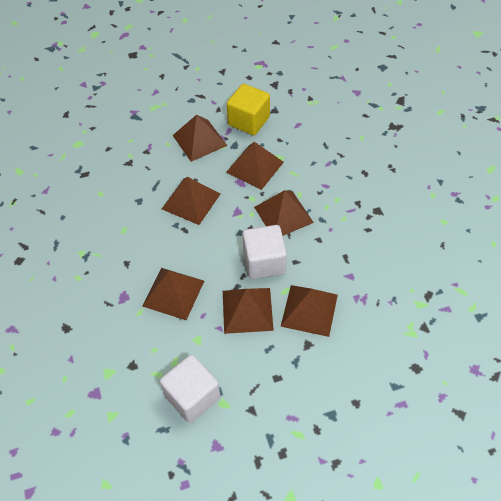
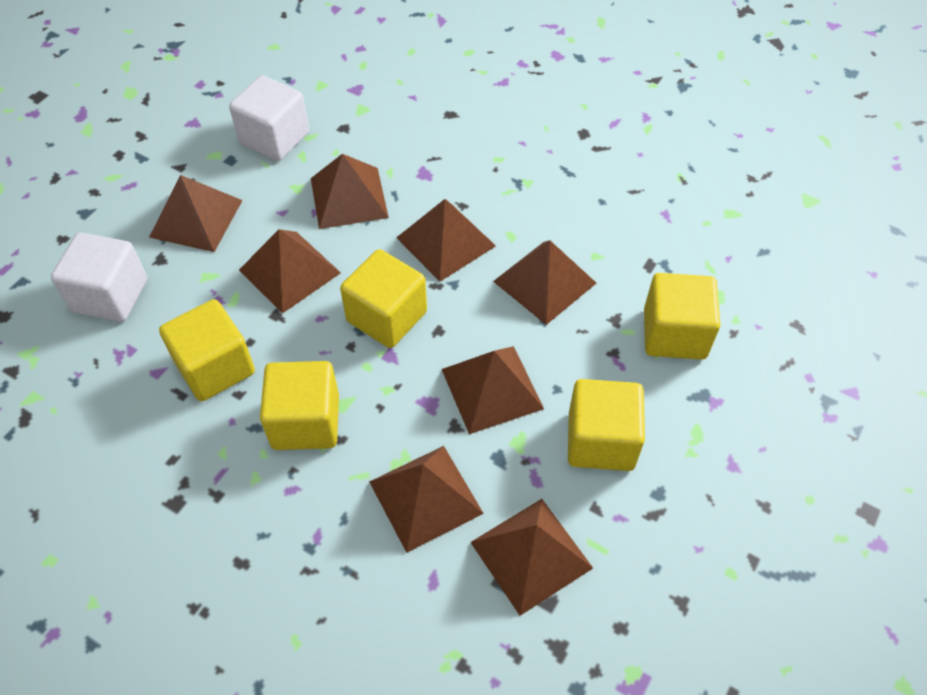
brown pyramid: 7 -> 8
yellow cube: 1 -> 5

